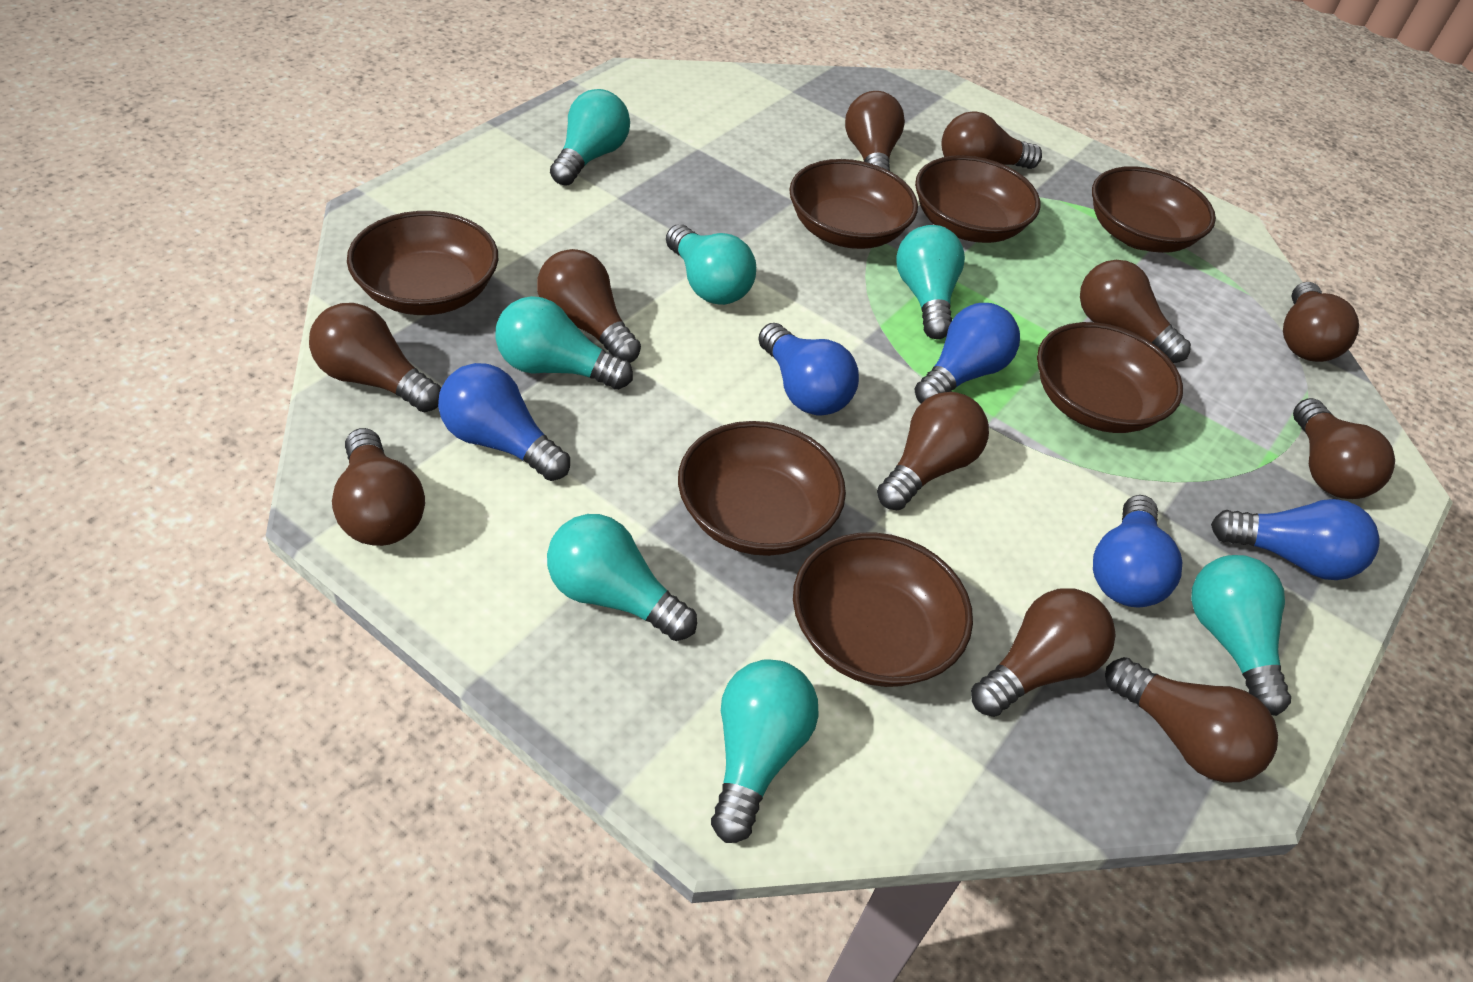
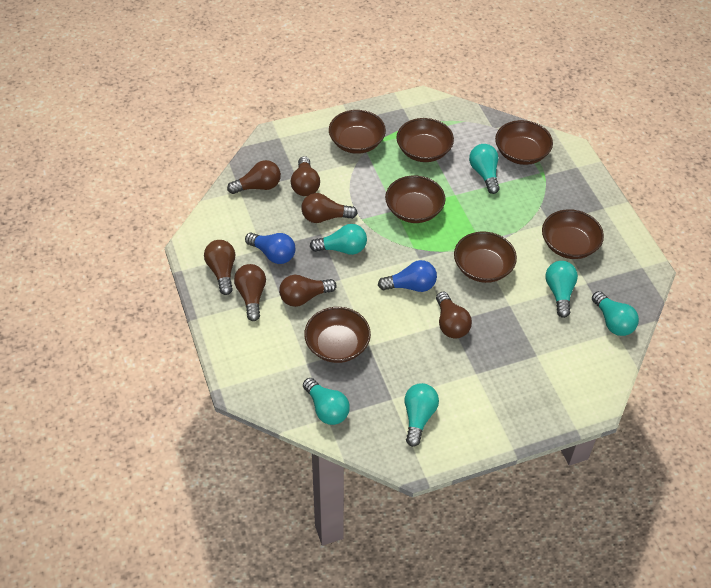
blue light bulb: 5 -> 2
brown light bulb: 11 -> 7
turquoise light bulb: 7 -> 6

